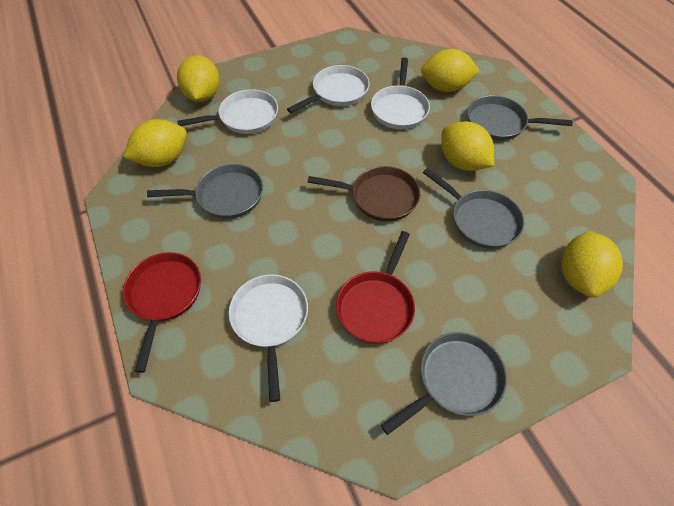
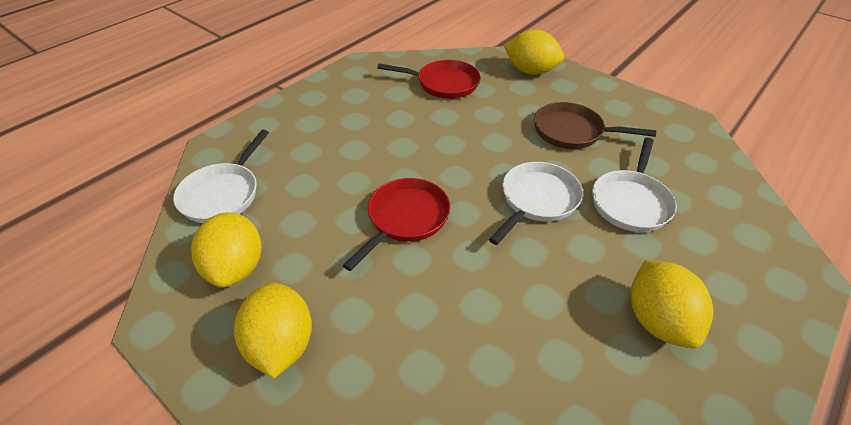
grey pan: 4 -> 0
white pan: 4 -> 3
yellow lemon: 5 -> 4

